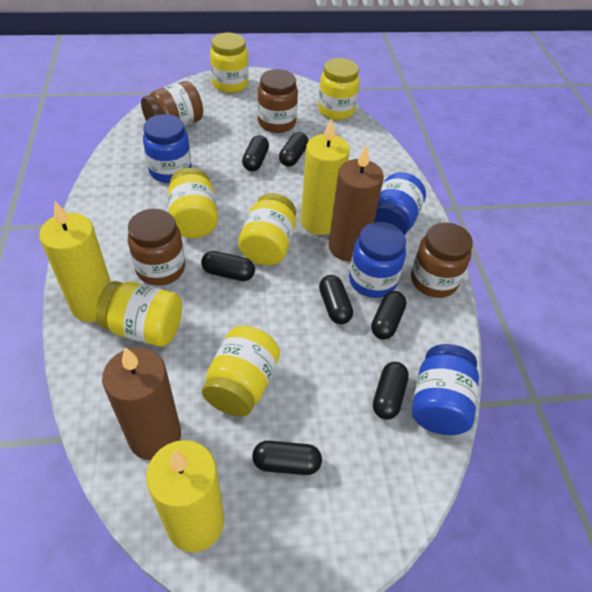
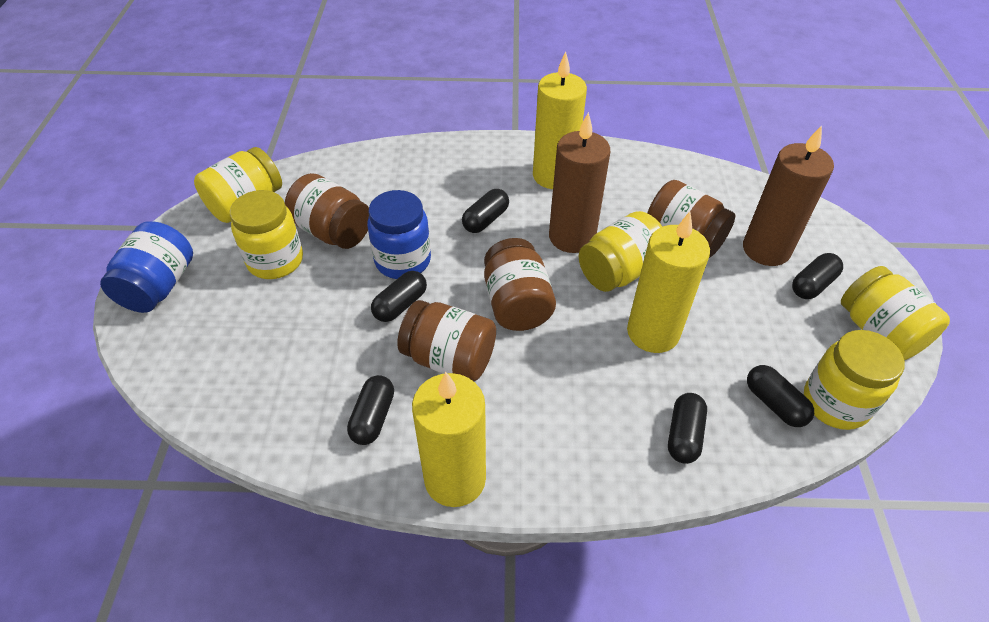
black capsule: 7 -> 6
blue jar: 4 -> 2
yellow jar: 6 -> 5

